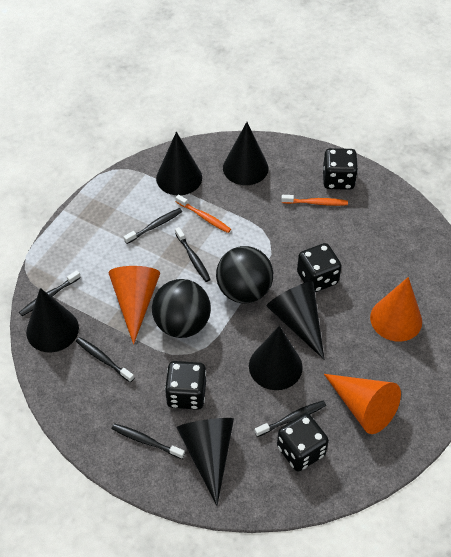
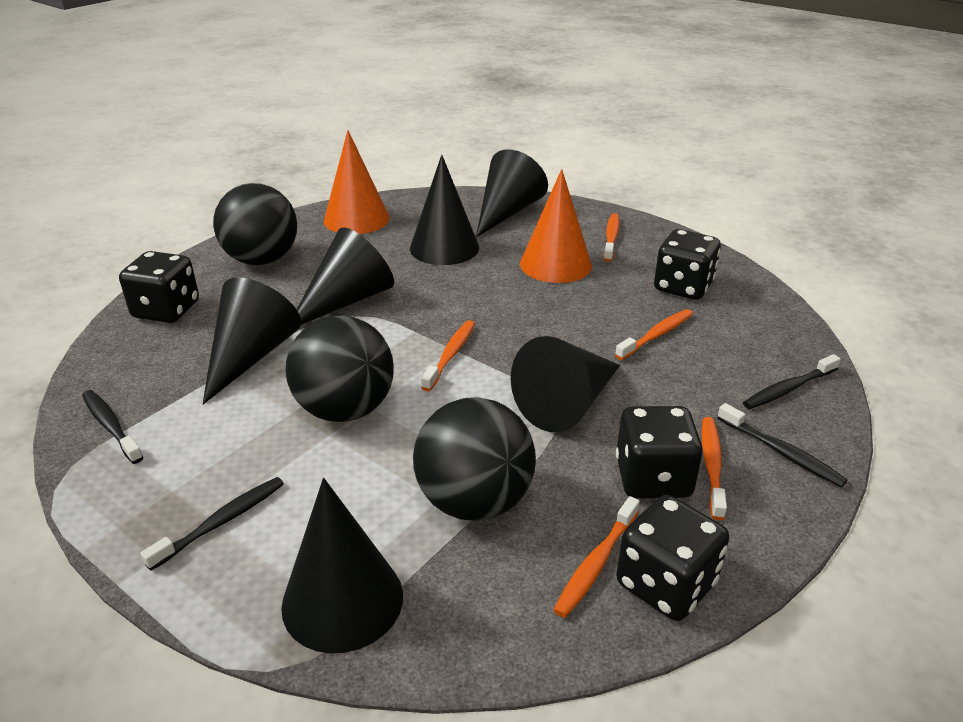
black ball: 2 -> 3
black toothbrush: 6 -> 4
orange cone: 3 -> 2
orange toothbrush: 2 -> 5

